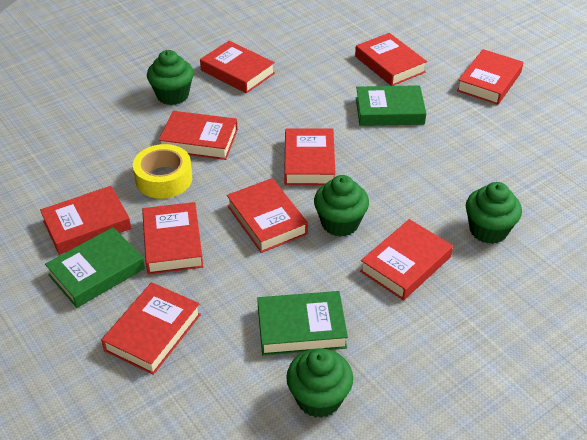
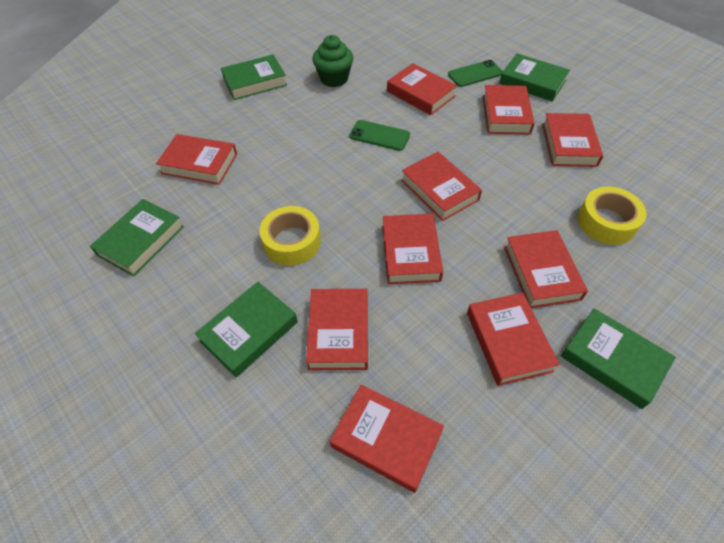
green book: 3 -> 5
green cupcake: 4 -> 1
green phone: 0 -> 2
yellow tape: 1 -> 2

